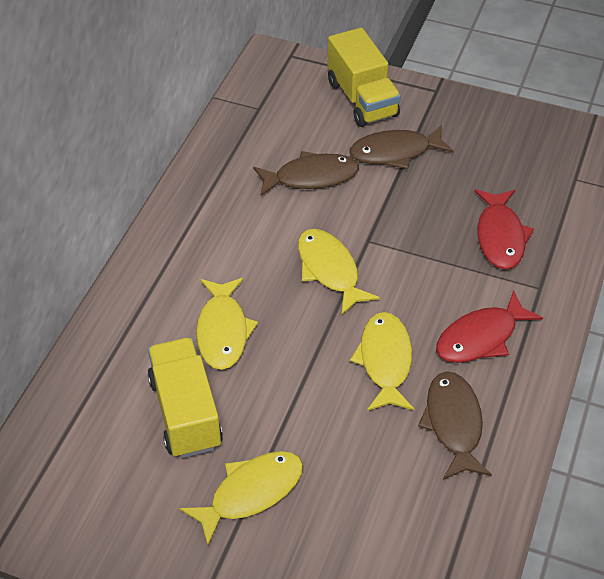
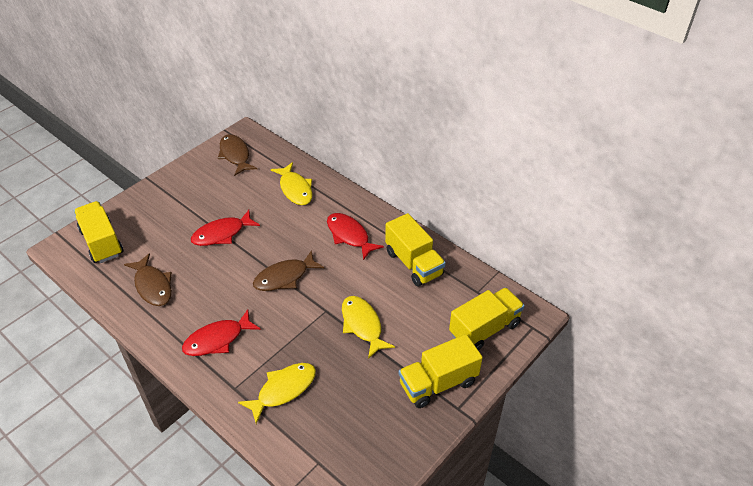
red fish: 2 -> 3
yellow fish: 4 -> 3
yellow truck: 2 -> 4

